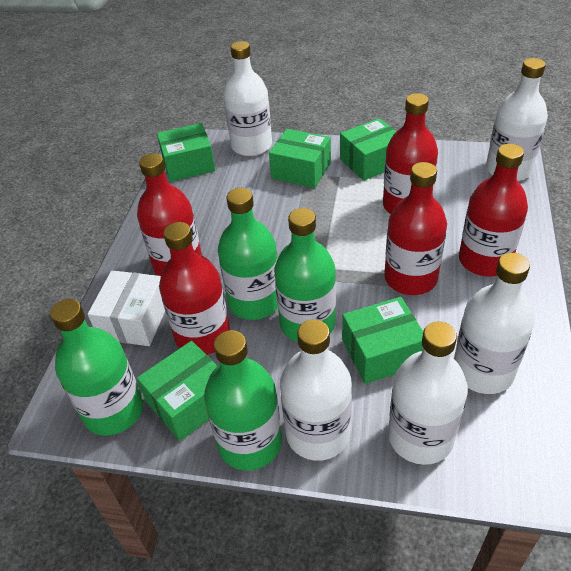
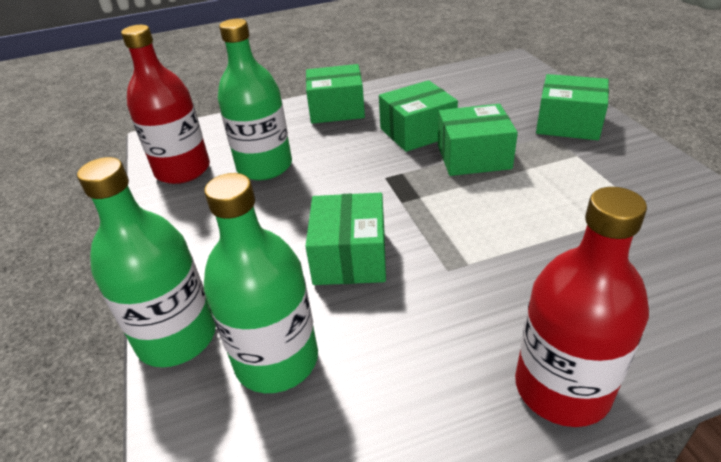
green bottle: 4 -> 3
red bottle: 5 -> 2
white bottle: 5 -> 0
white box: 1 -> 0

